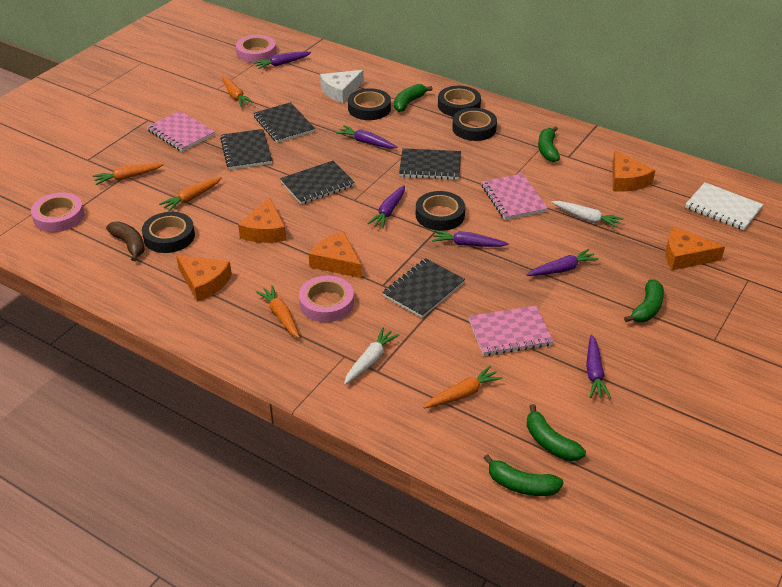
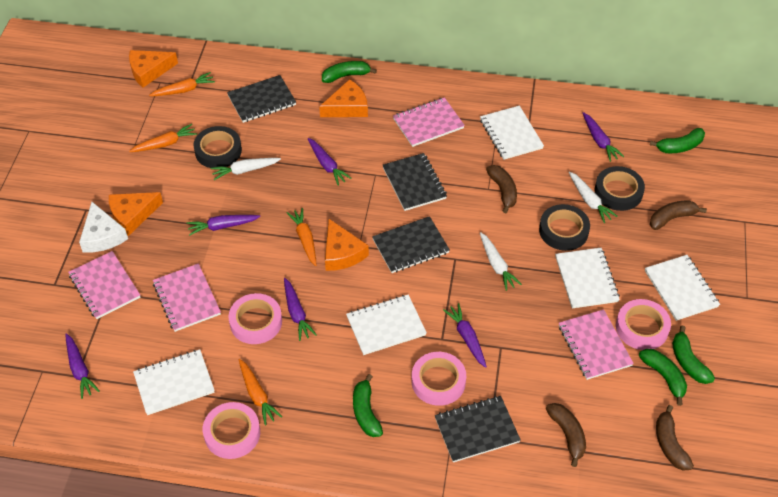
black notebook: 5 -> 4
black tape: 5 -> 3
brown banana: 1 -> 4
orange carrot: 5 -> 4
orange cheese: 5 -> 4
pink notebook: 3 -> 4
pink tape: 3 -> 4
white carrot: 2 -> 3
white notebook: 1 -> 5

